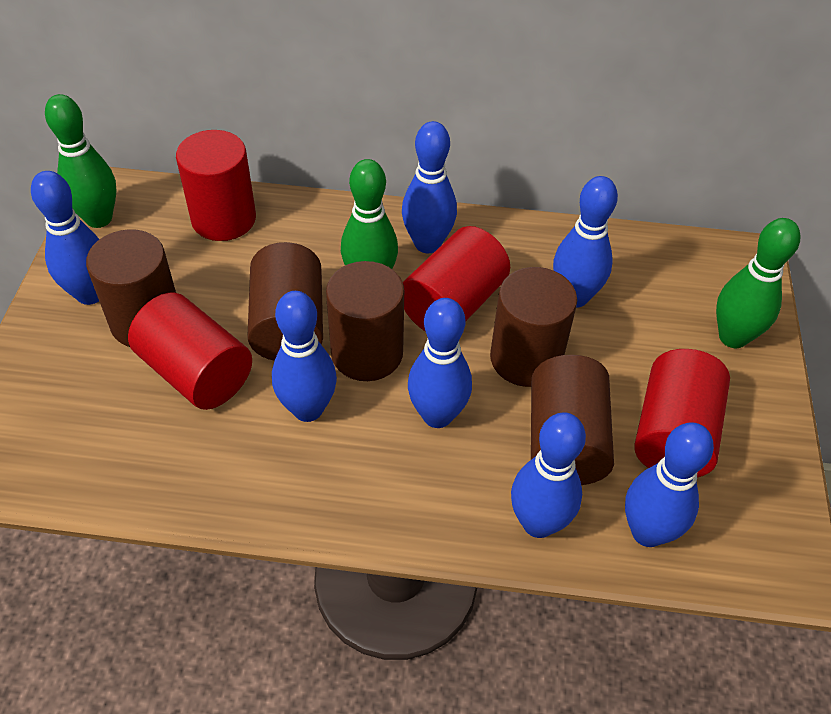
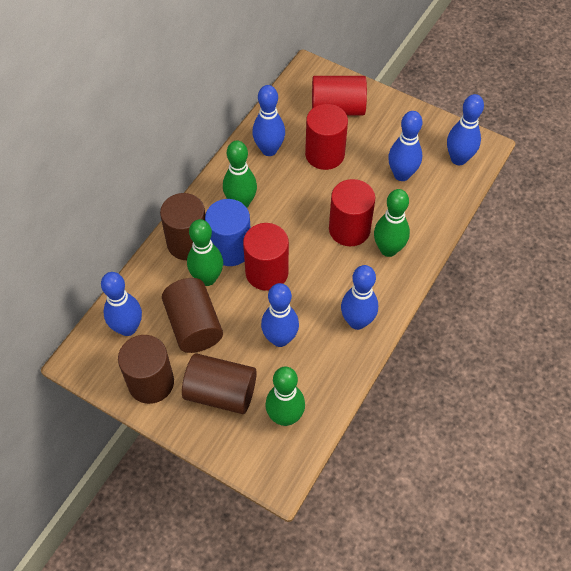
blue bowling pin: 7 -> 6
blue cylinder: 0 -> 1
brown cylinder: 5 -> 4
green bowling pin: 3 -> 4

